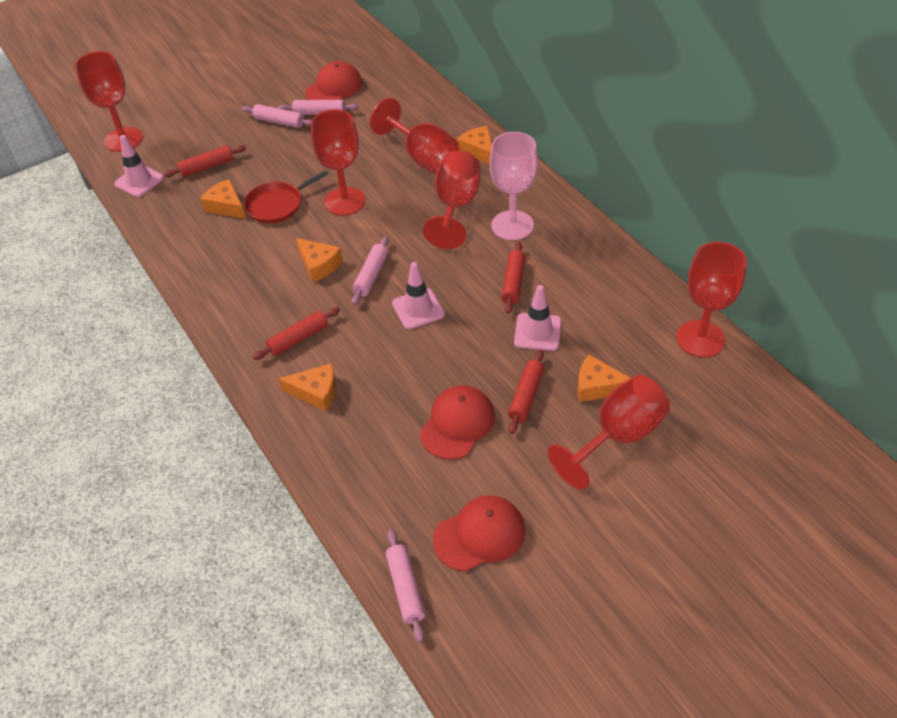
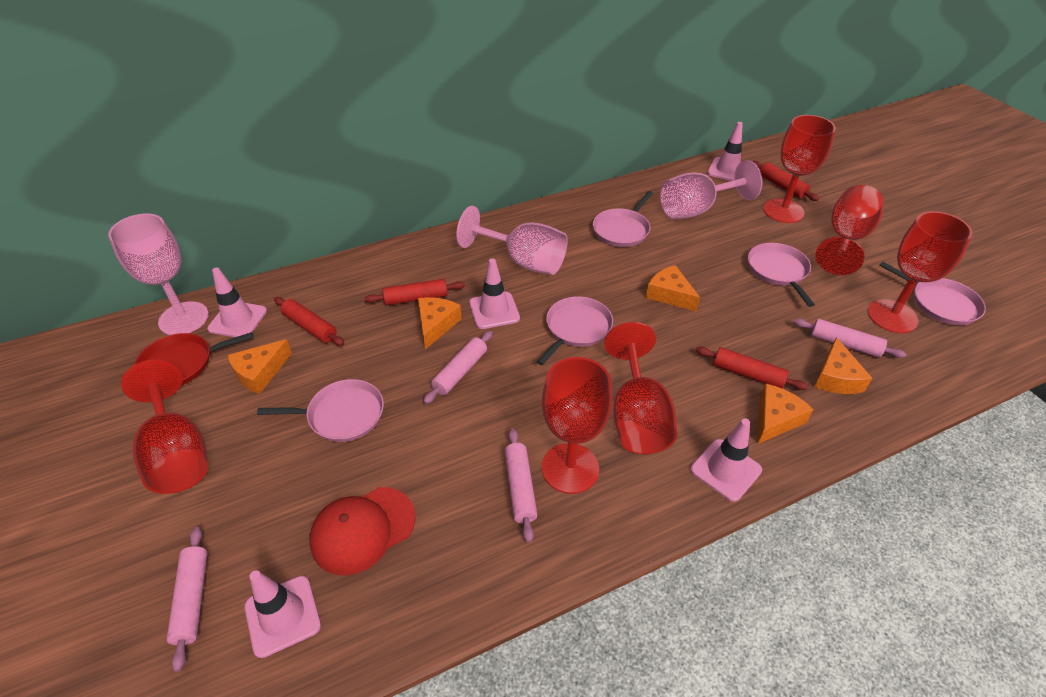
pink goblet: 1 -> 3
pink pan: 0 -> 5
pink traffic cone: 3 -> 5
red cap: 3 -> 1

